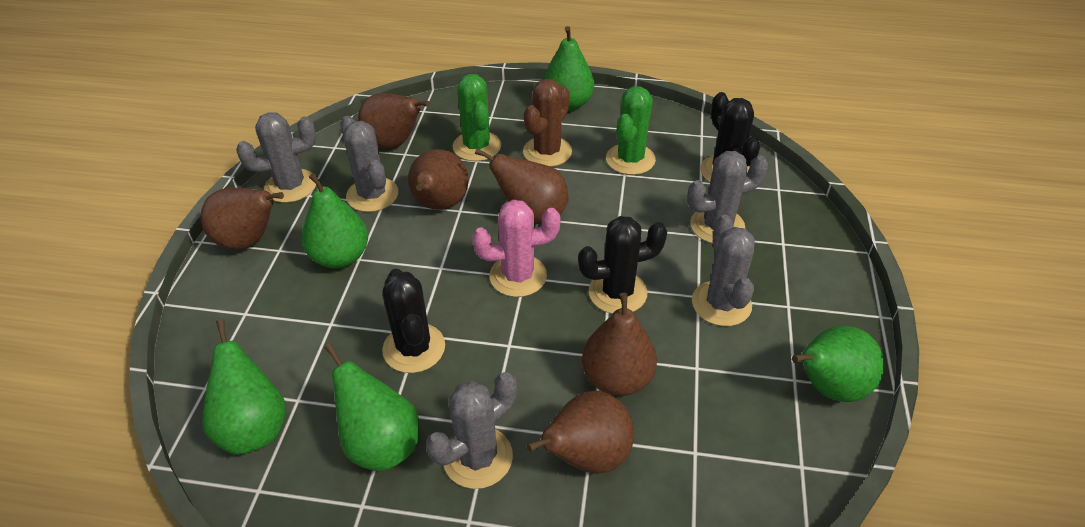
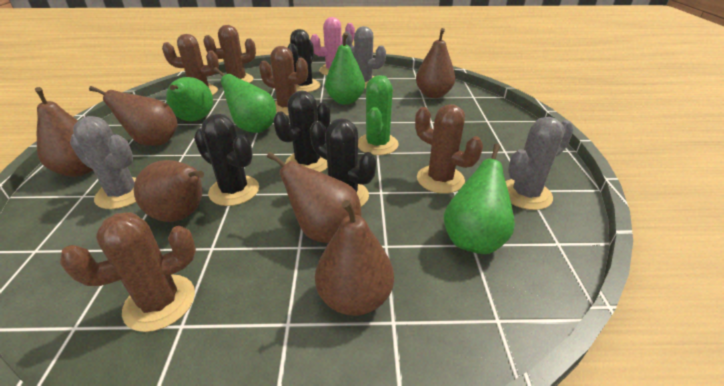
black cactus: 3 -> 4
brown cactus: 1 -> 5
green cactus: 2 -> 1
green pear: 5 -> 4
grey cactus: 5 -> 3

